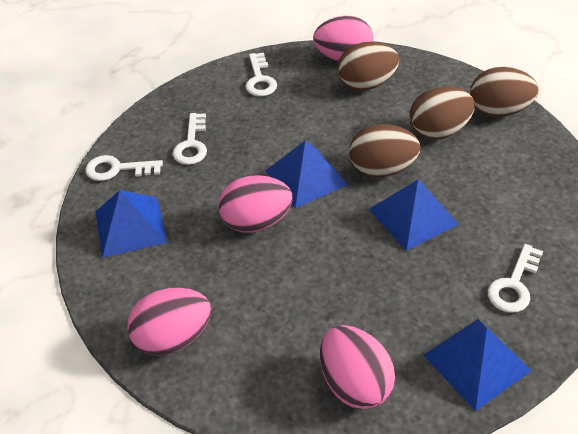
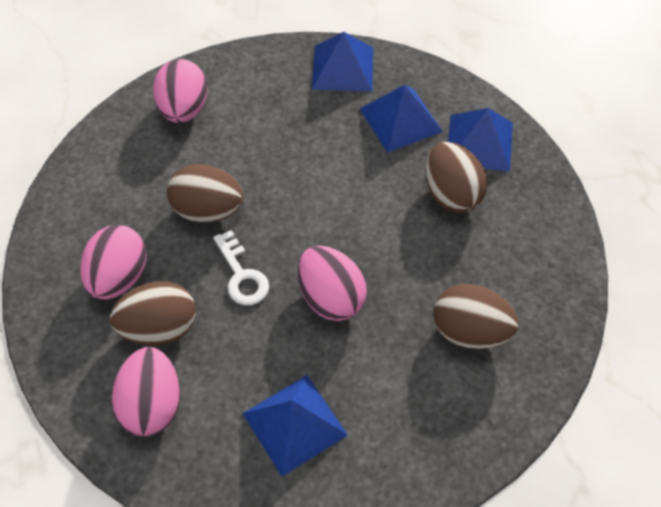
white key: 4 -> 1

